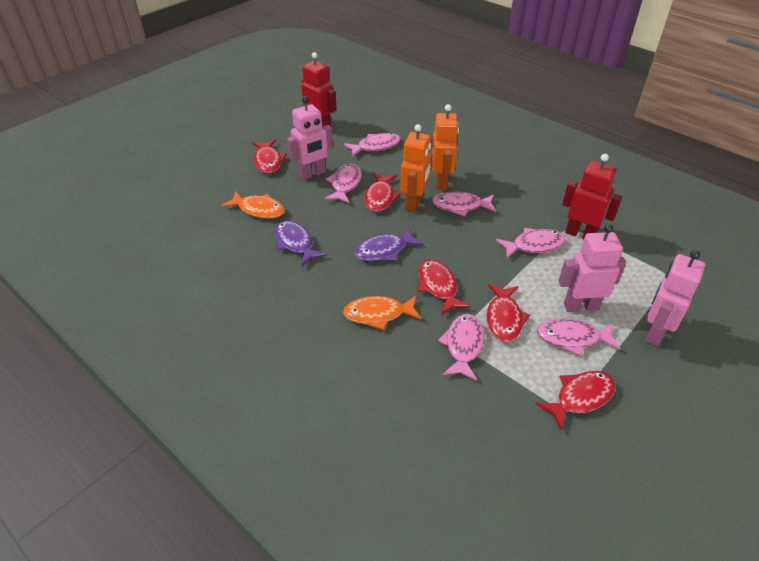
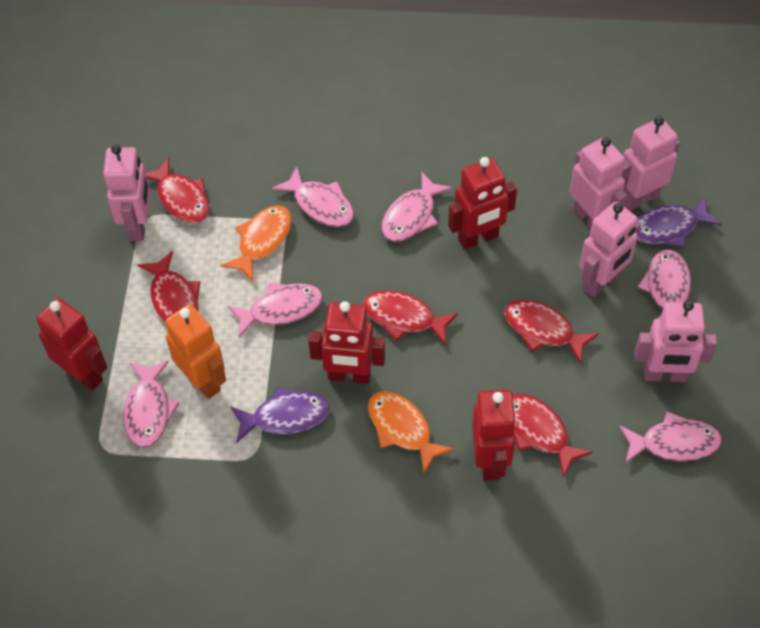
orange robot: 2 -> 1
pink robot: 3 -> 5
red robot: 2 -> 4

